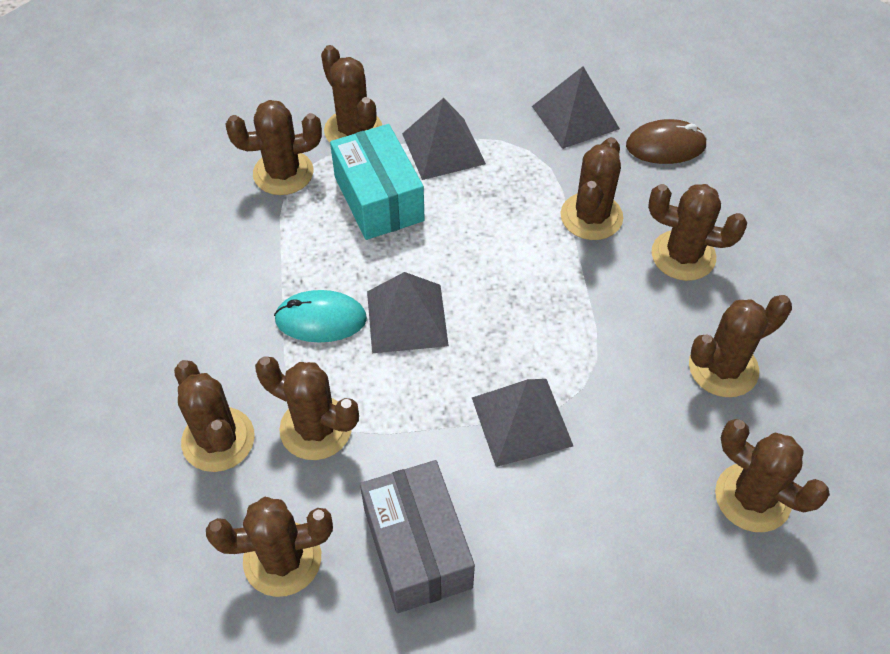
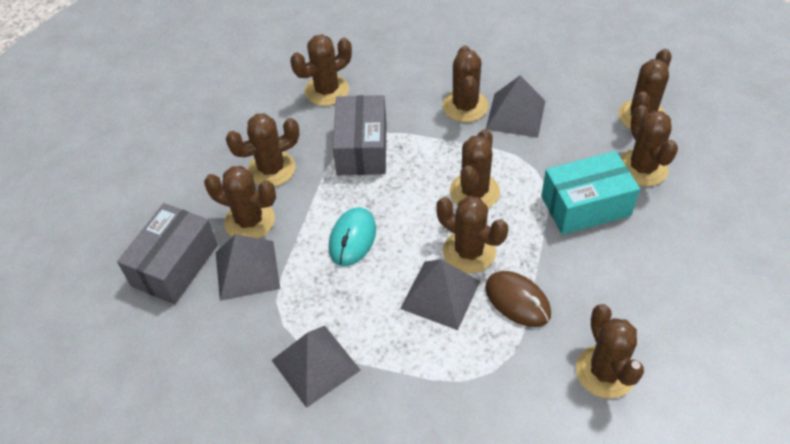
grey box: 1 -> 2

